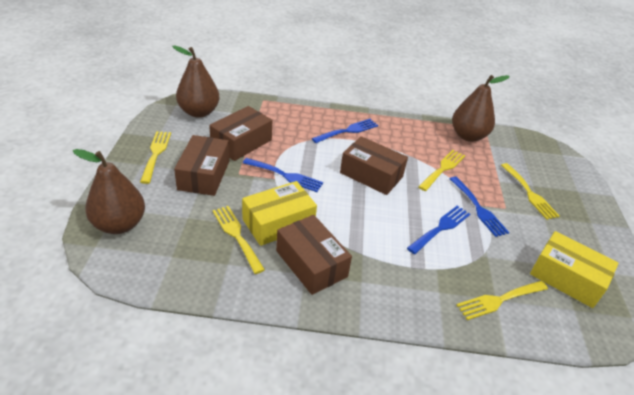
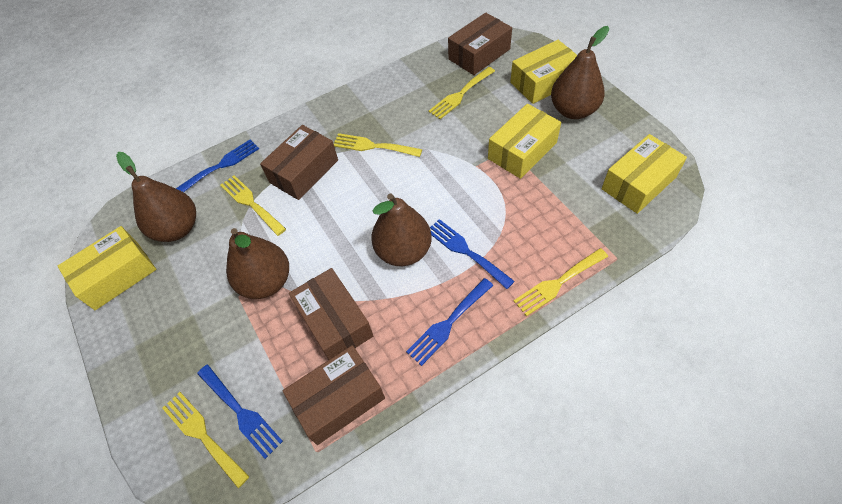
brown pear: 3 -> 4
yellow box: 2 -> 4

